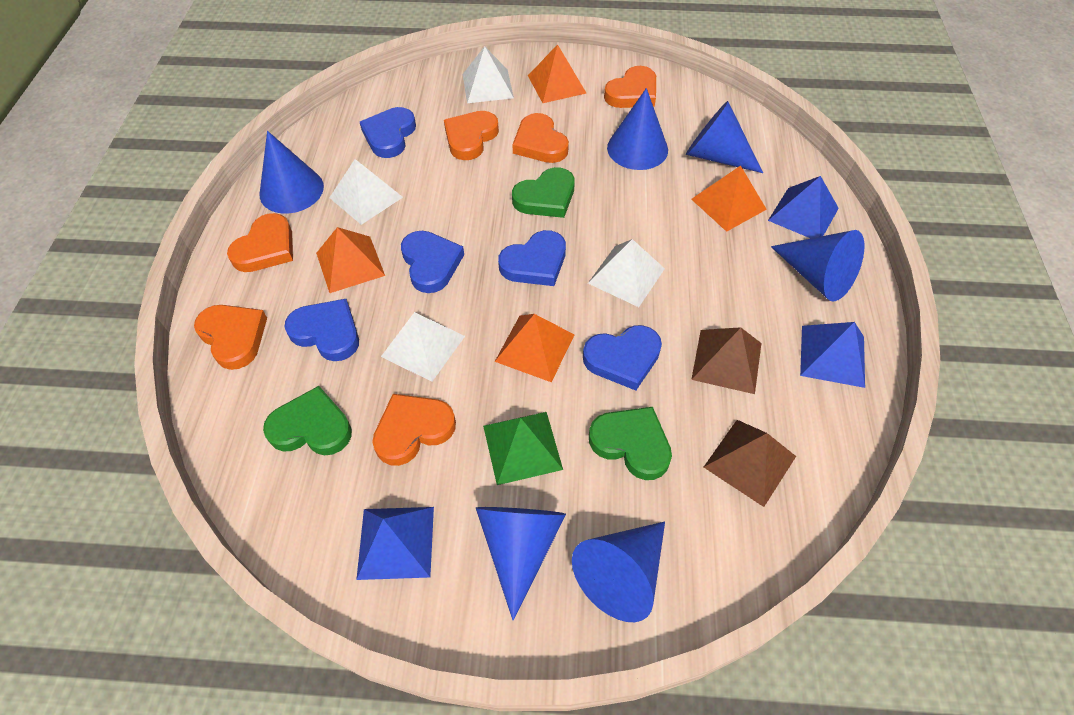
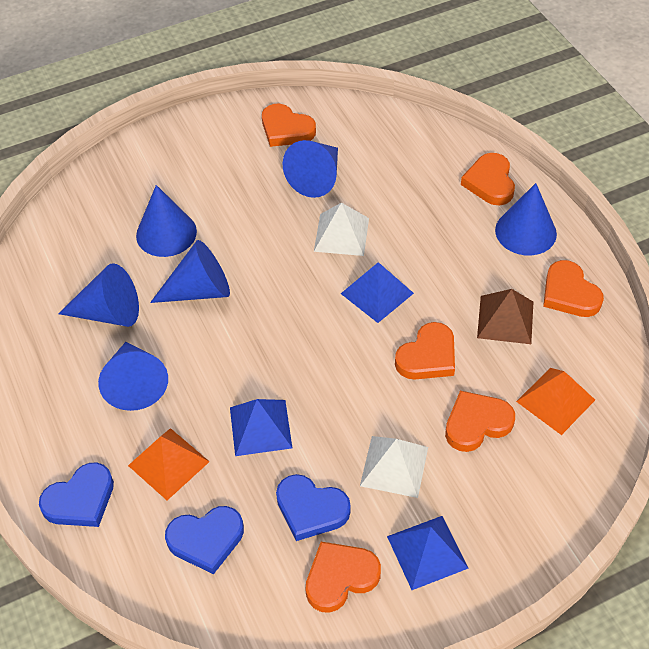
blue heart: 5 -> 3
brown pyramid: 2 -> 1
green heart: 3 -> 0
green pyramid: 1 -> 0
orange pyramid: 4 -> 2
white pyramid: 4 -> 2

